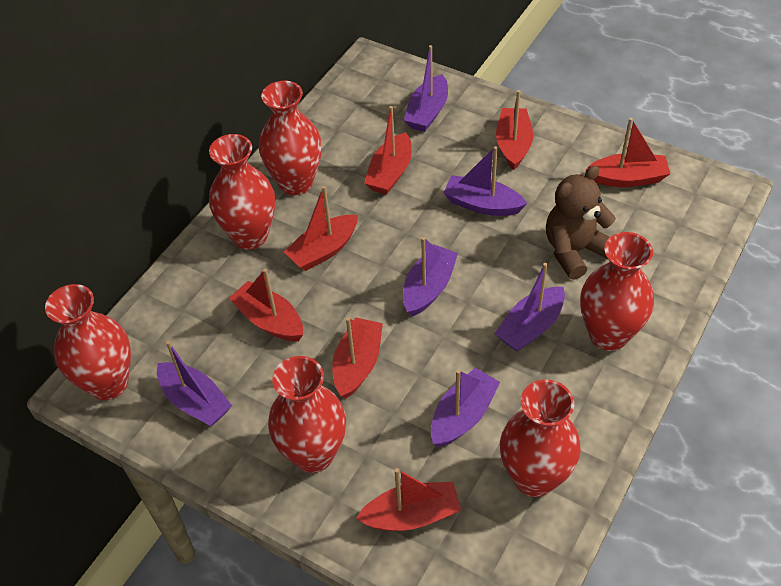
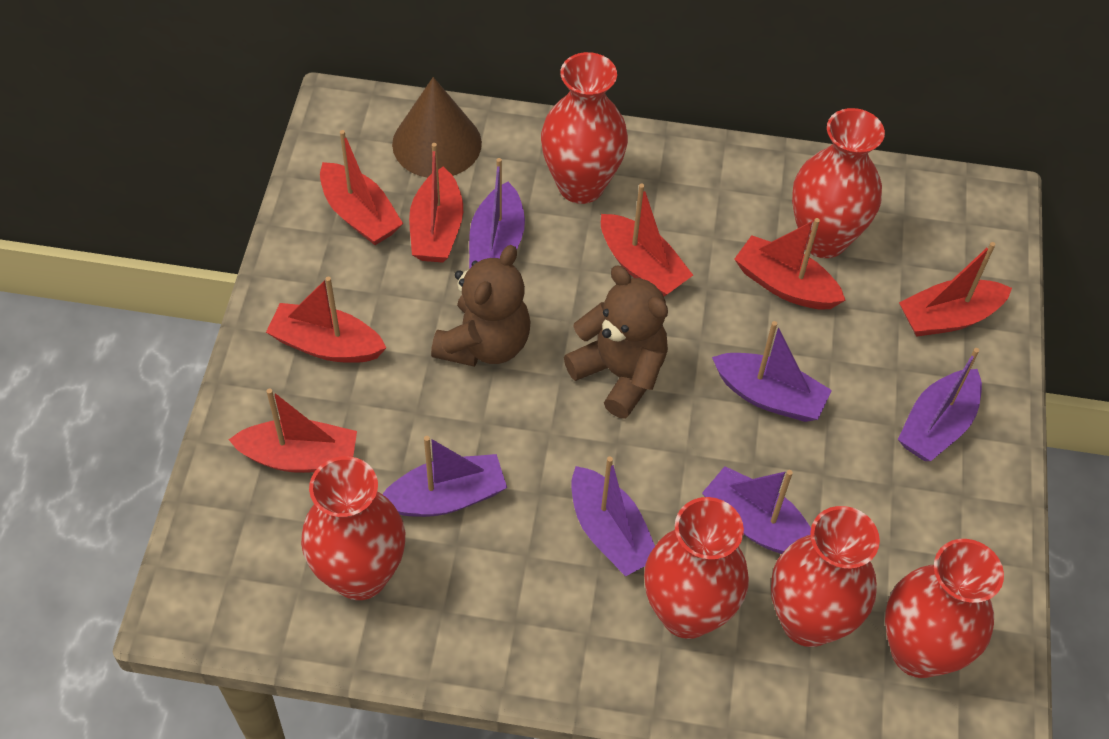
brown cone: 0 -> 1
brown teddy bear: 1 -> 2

